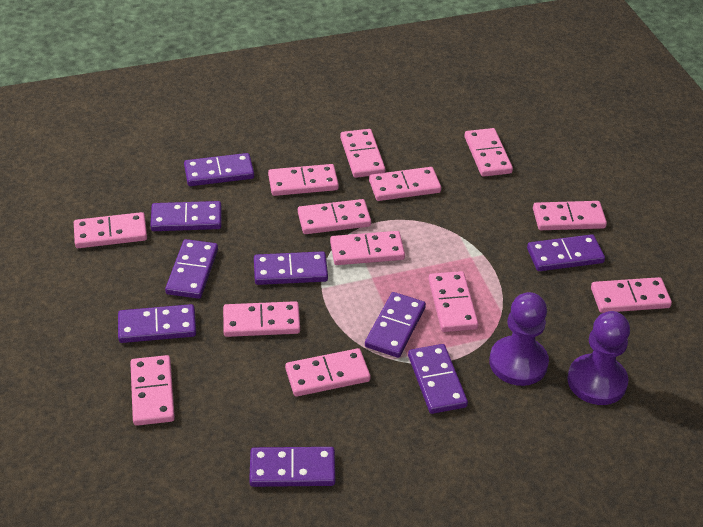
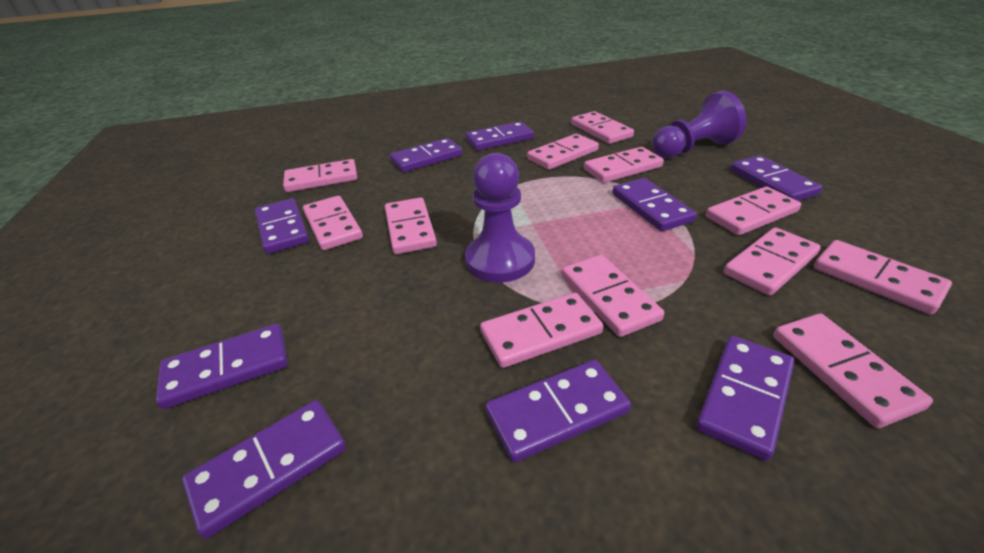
pink domino: 13 -> 12

